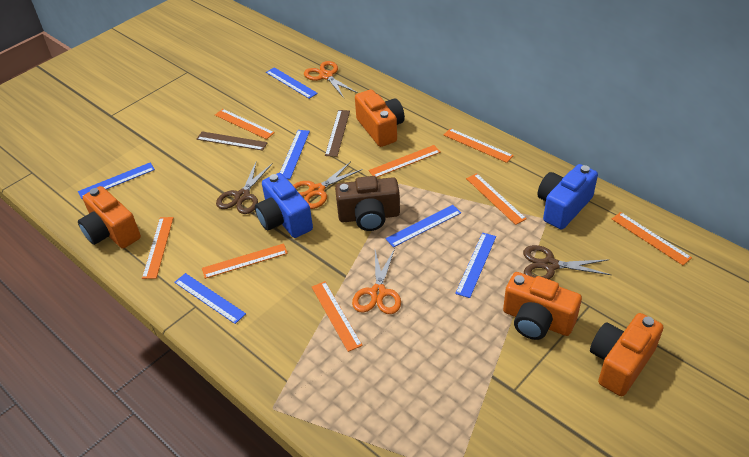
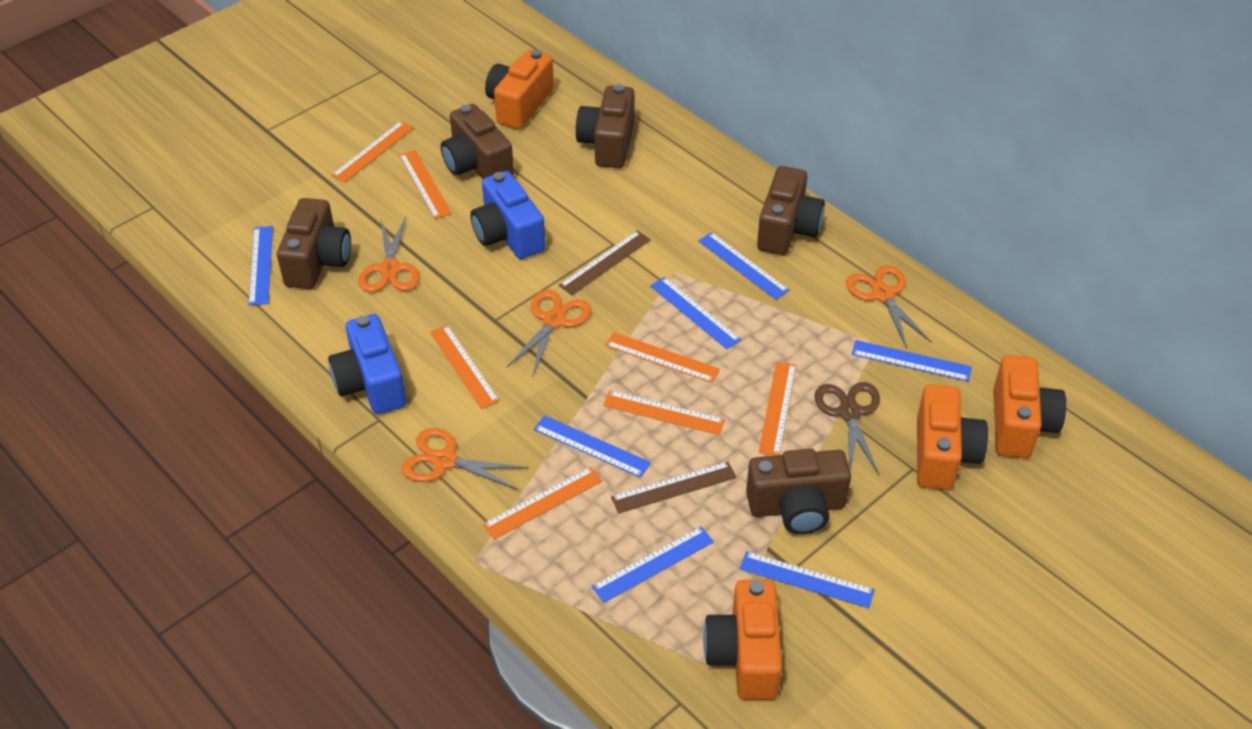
blue ruler: 6 -> 7
brown camera: 1 -> 5
brown scissors: 2 -> 1
orange ruler: 8 -> 7
orange scissors: 3 -> 4

